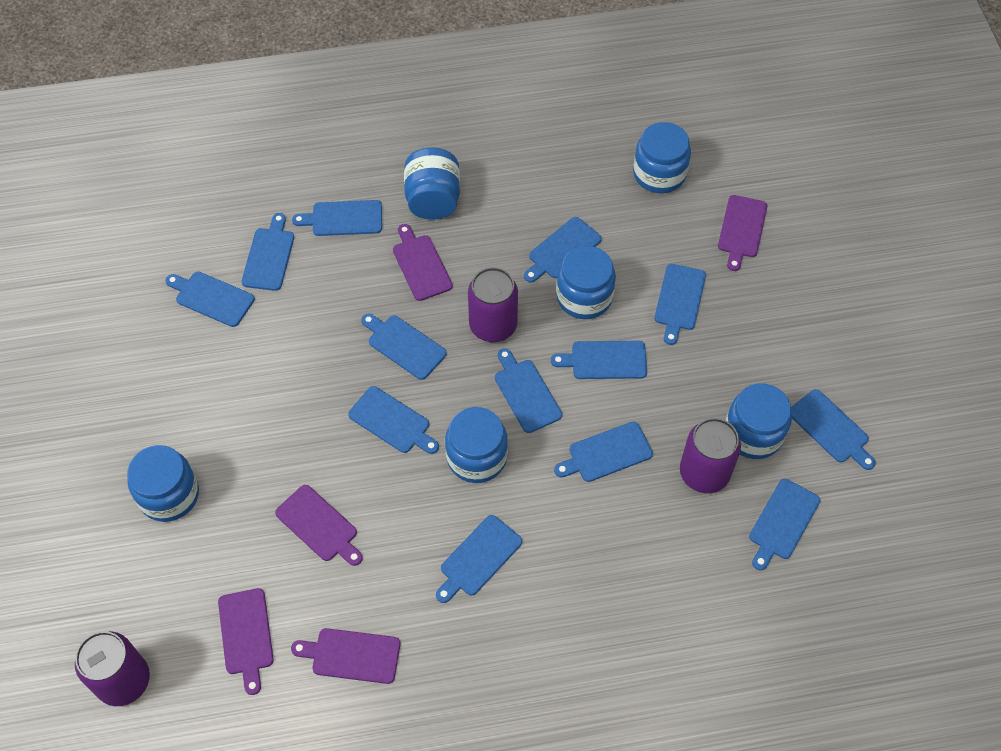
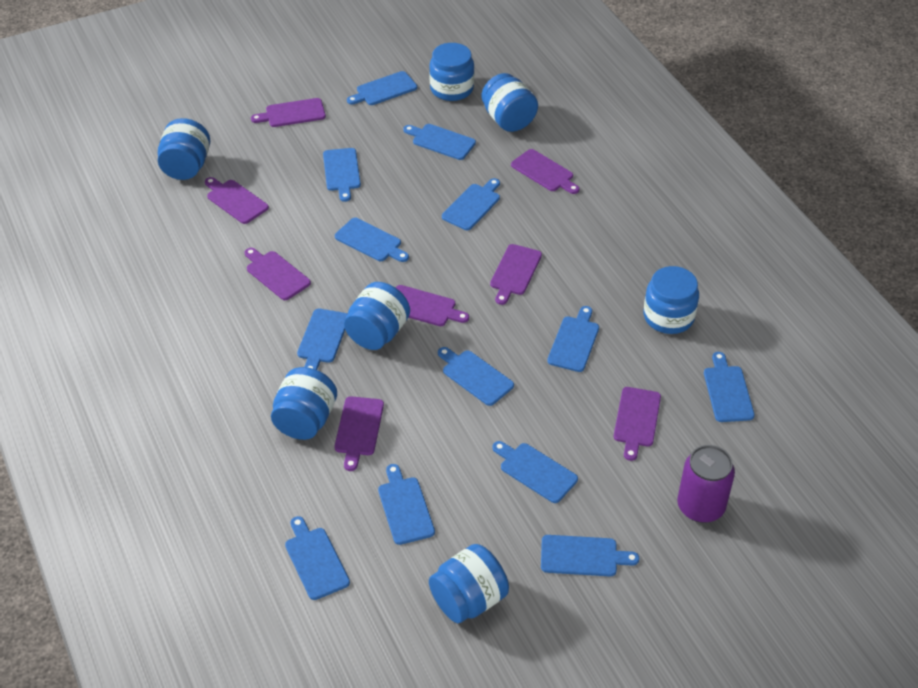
blue jar: 6 -> 7
purple can: 3 -> 1
purple cutting board: 5 -> 8

